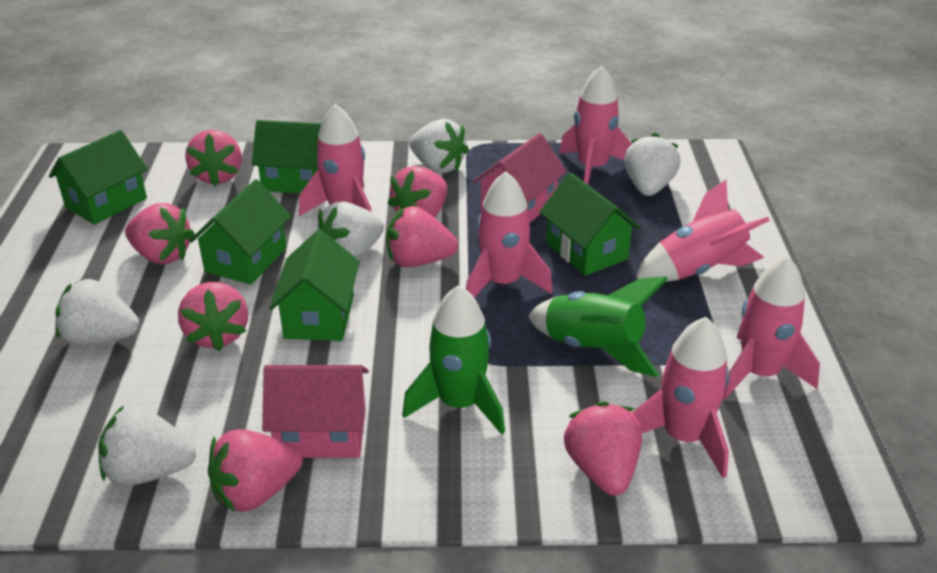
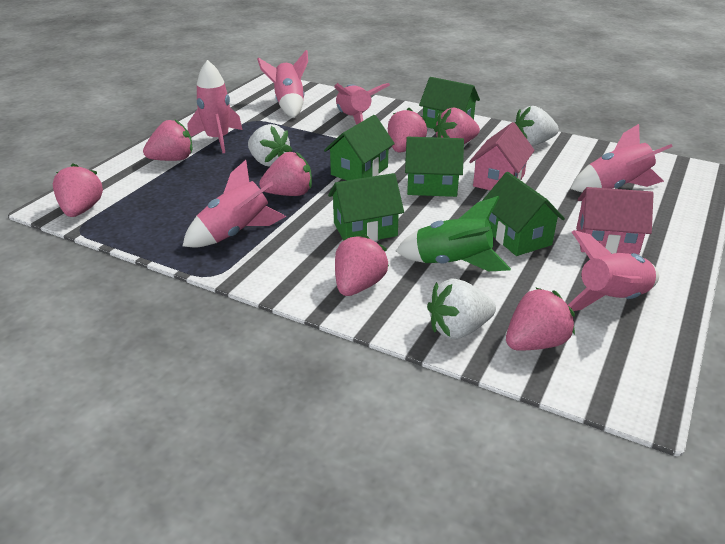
green rocket: 2 -> 1
white strawberry: 5 -> 3

